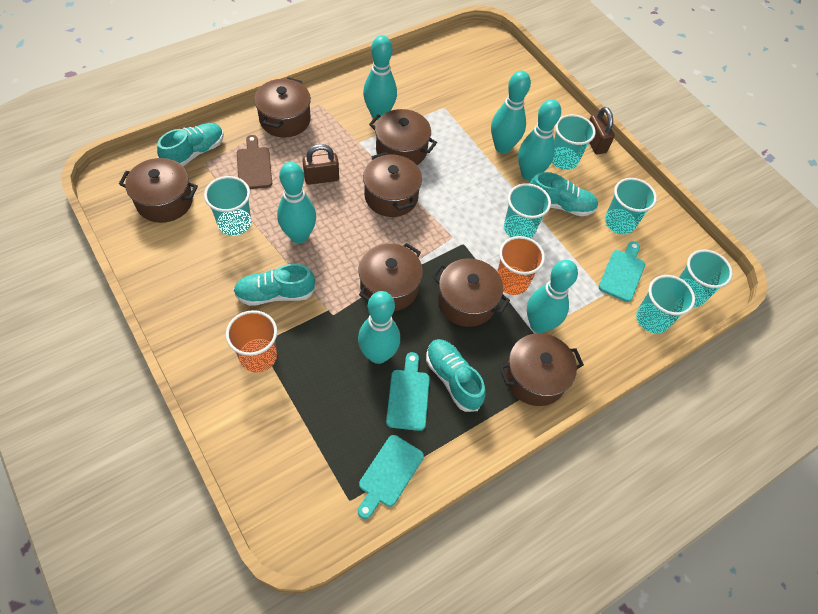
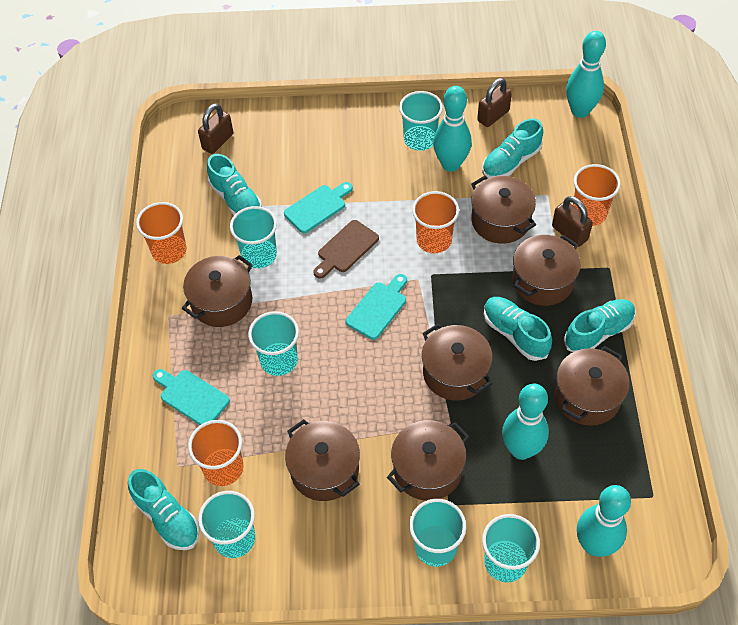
brown padlock: 2 -> 3
orange cup: 2 -> 4
turquoise bowling pin: 6 -> 4
turquoise shoe: 4 -> 5

